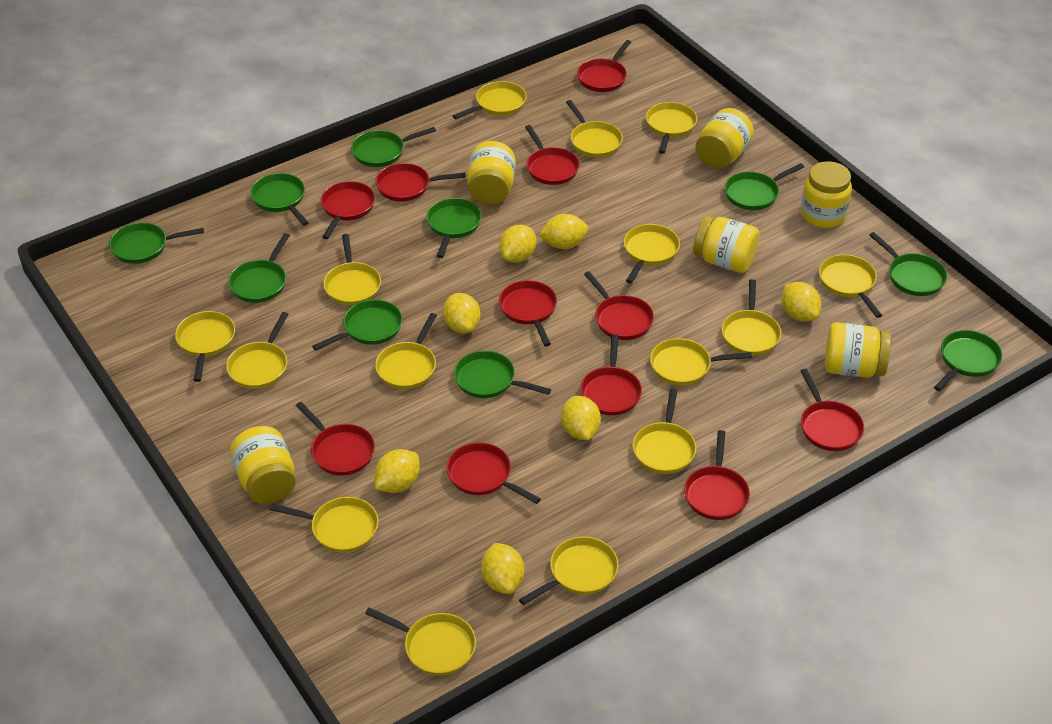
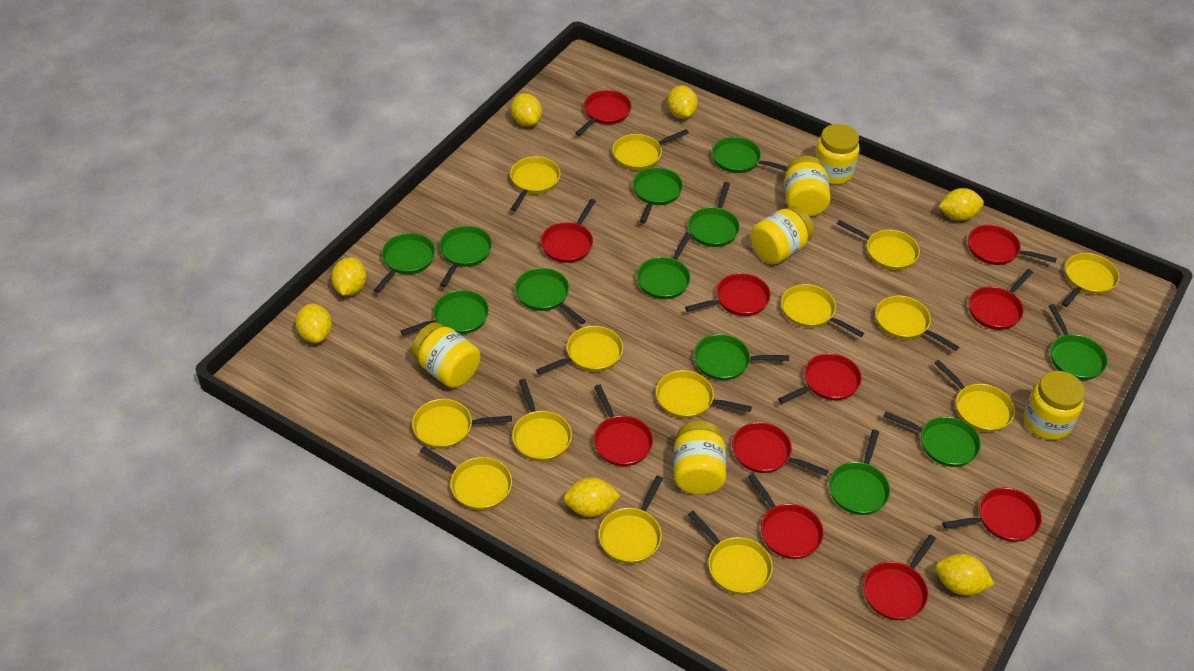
green pan: 10 -> 12
yellow pan: 15 -> 14

